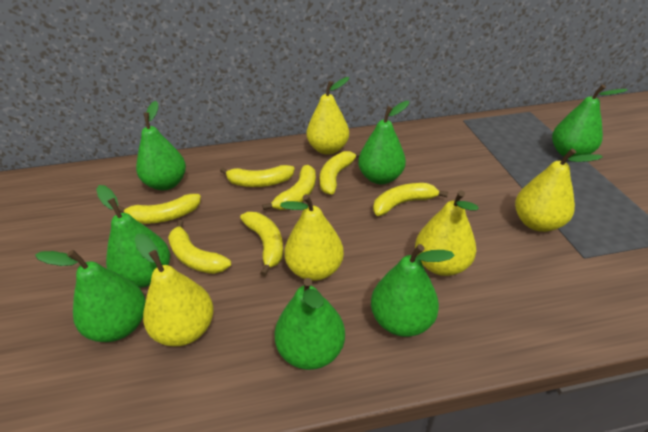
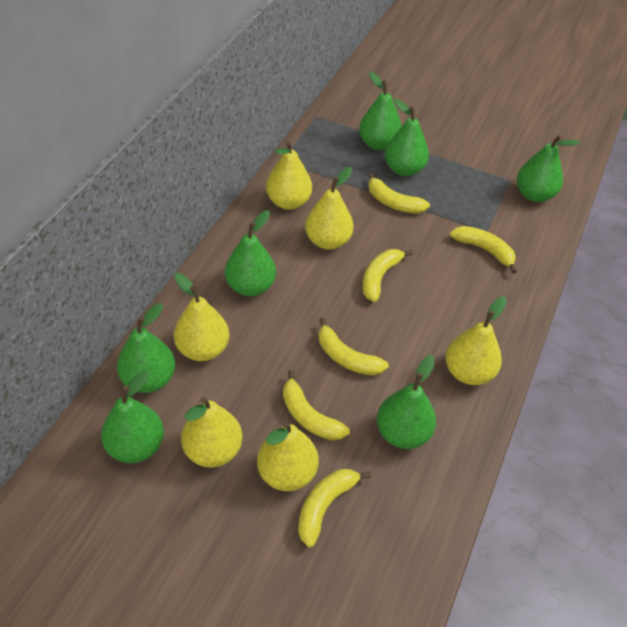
yellow banana: 7 -> 6
yellow pear: 5 -> 6

